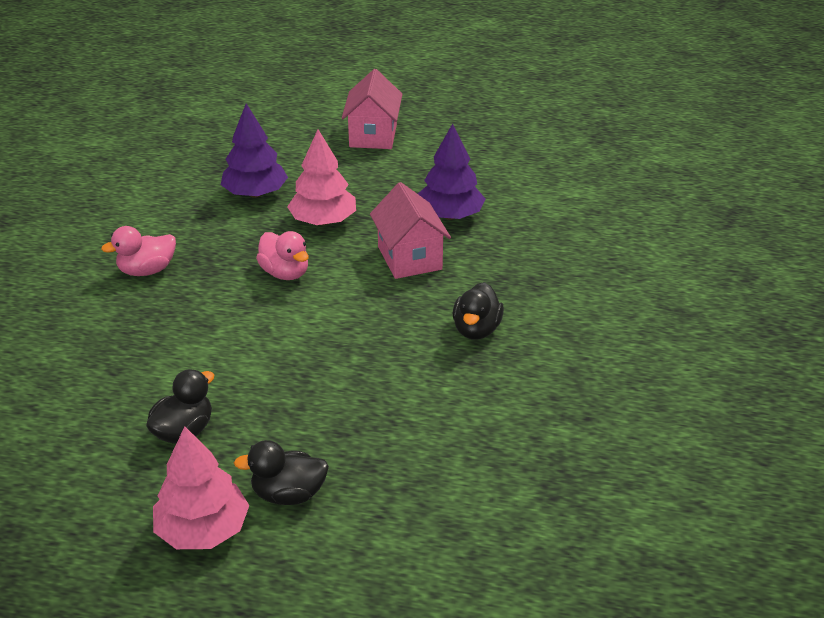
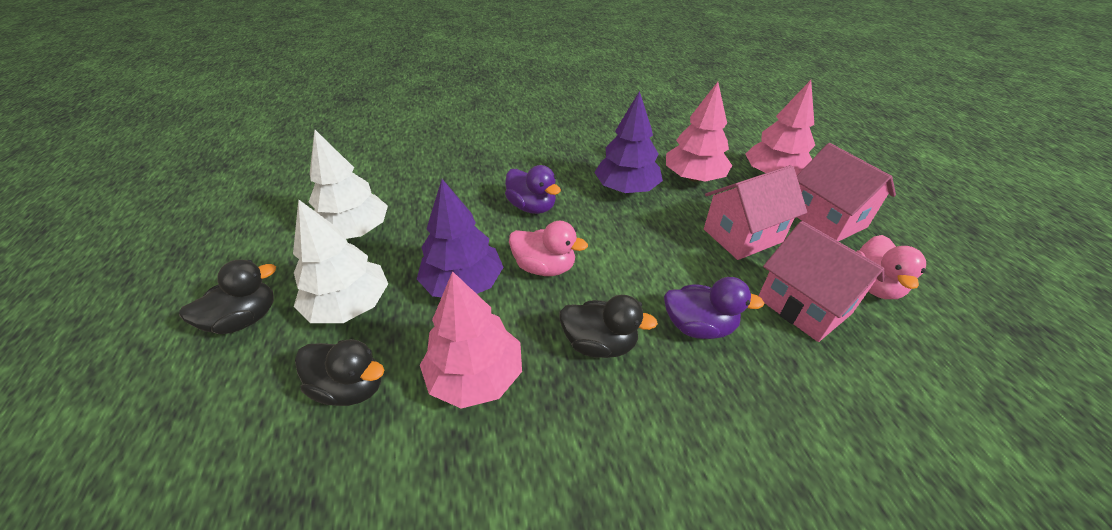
pink house: 2 -> 3
pink tree: 2 -> 3
purple duck: 0 -> 2
white tree: 0 -> 2

